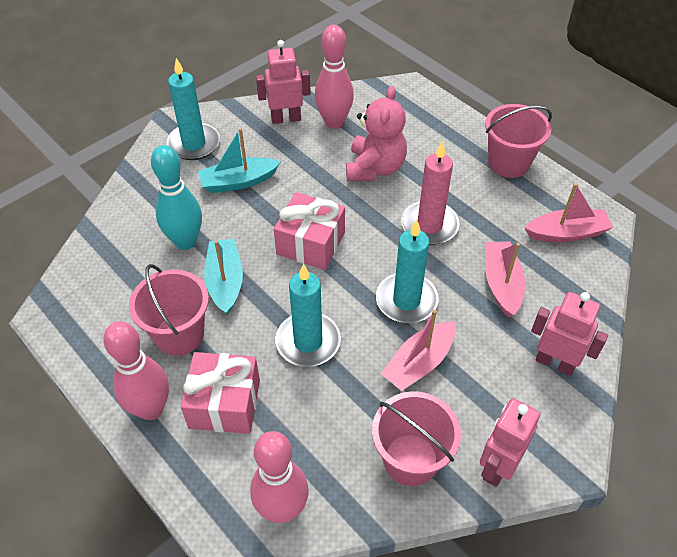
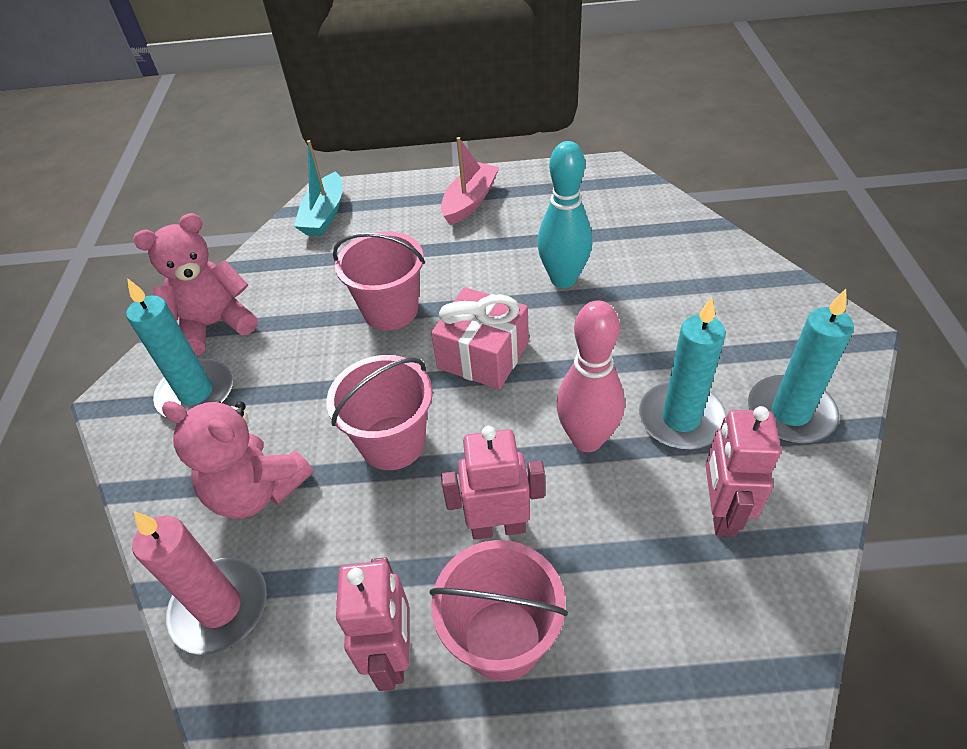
pink boat: 3 -> 1
pink bowling pin: 3 -> 1
pink gift: 2 -> 1
pink teddy bear: 1 -> 2
turquoise boat: 2 -> 1

